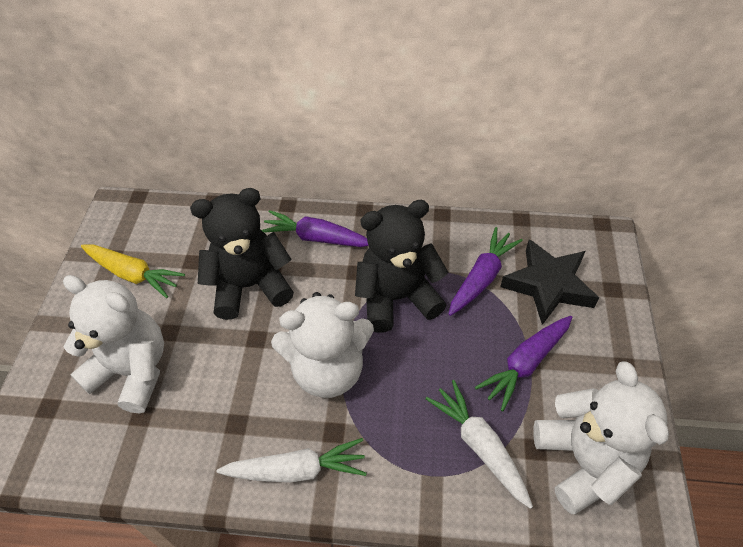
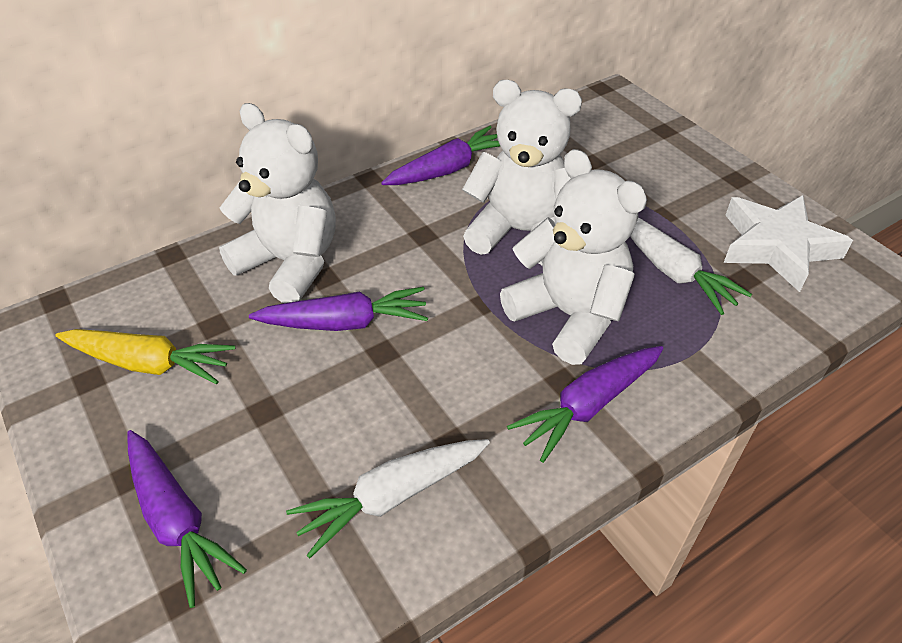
black star: 1 -> 0
black teddy bear: 2 -> 0
purple carrot: 3 -> 4
white star: 0 -> 1

